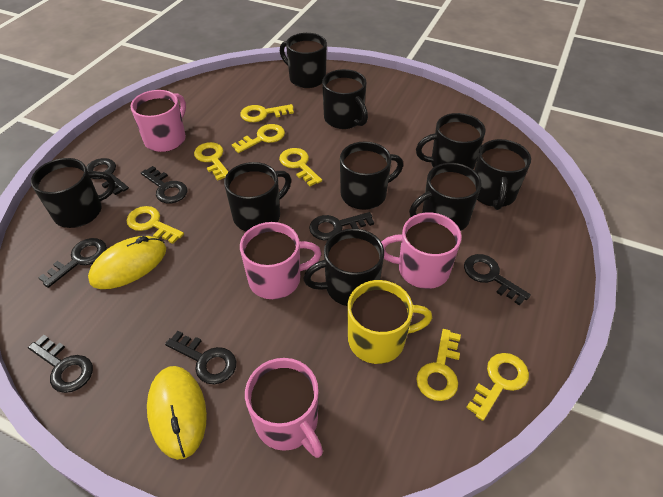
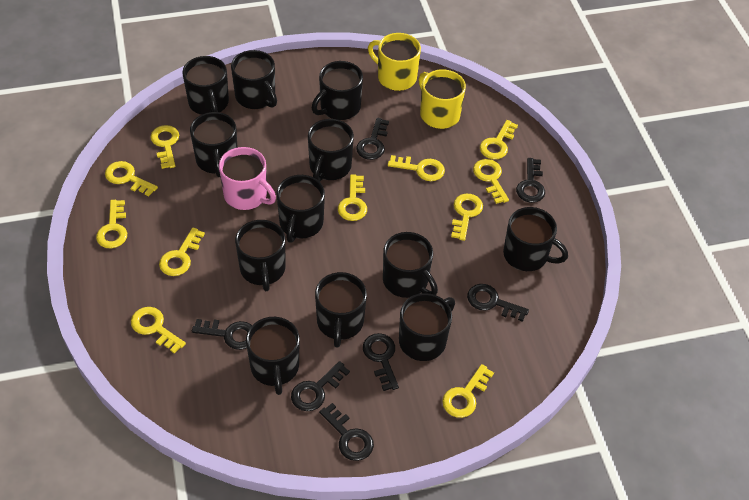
black mug: 9 -> 12
pink mug: 4 -> 1
yellow key: 7 -> 11
yellow mouse: 2 -> 0
yellow mug: 1 -> 2

